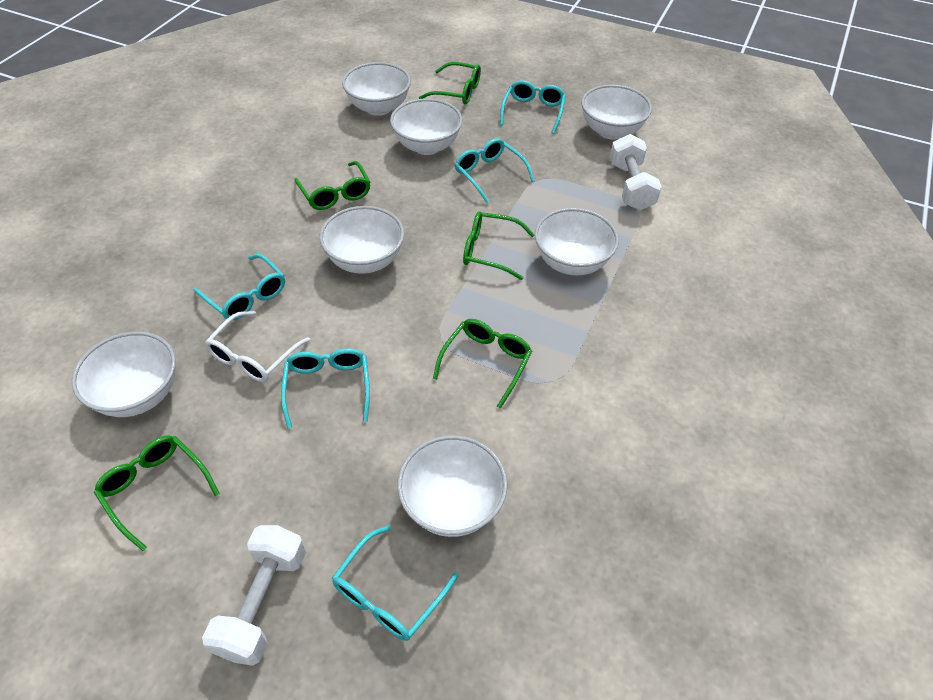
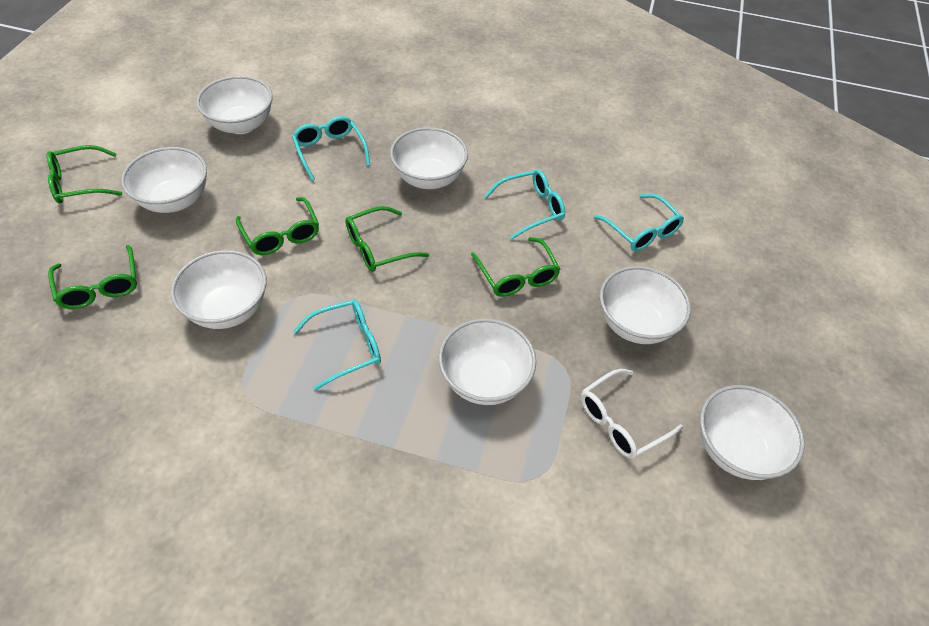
turquoise glasses: 5 -> 4
white dumbbell: 2 -> 0

